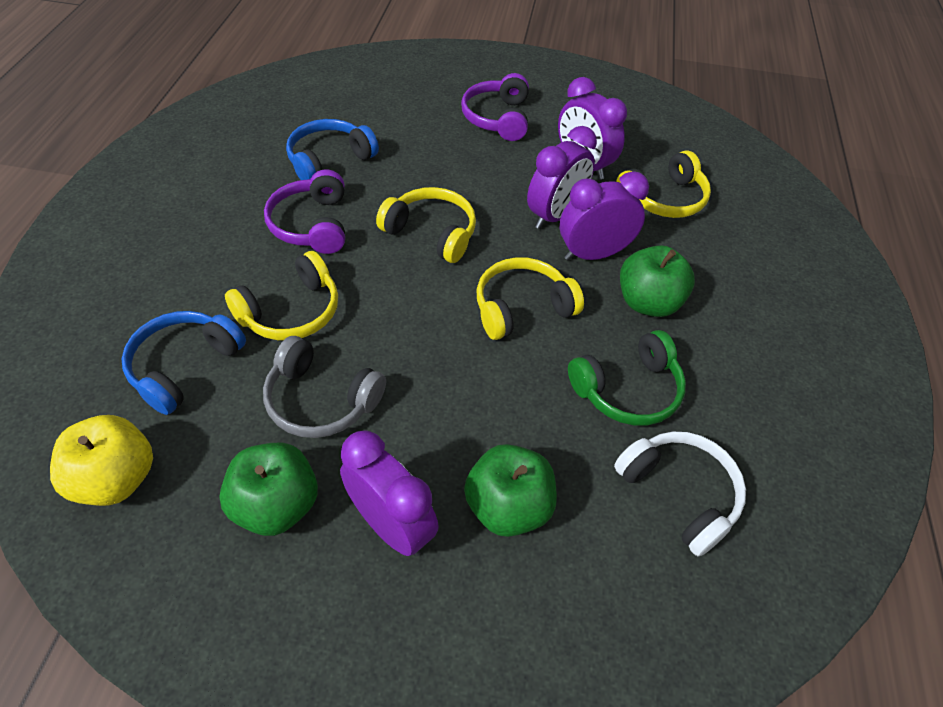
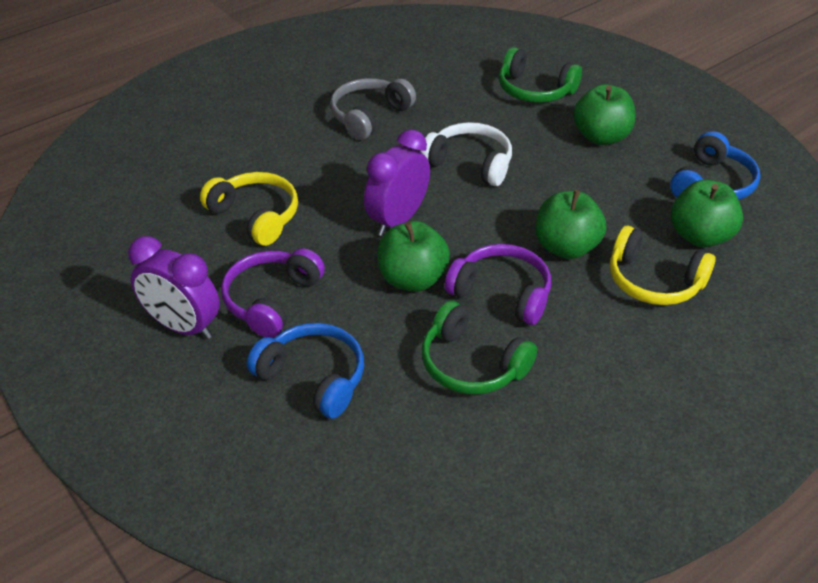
green apple: 3 -> 4
green headphones: 1 -> 2
purple clock: 4 -> 2
yellow apple: 1 -> 0
yellow headphones: 4 -> 2

